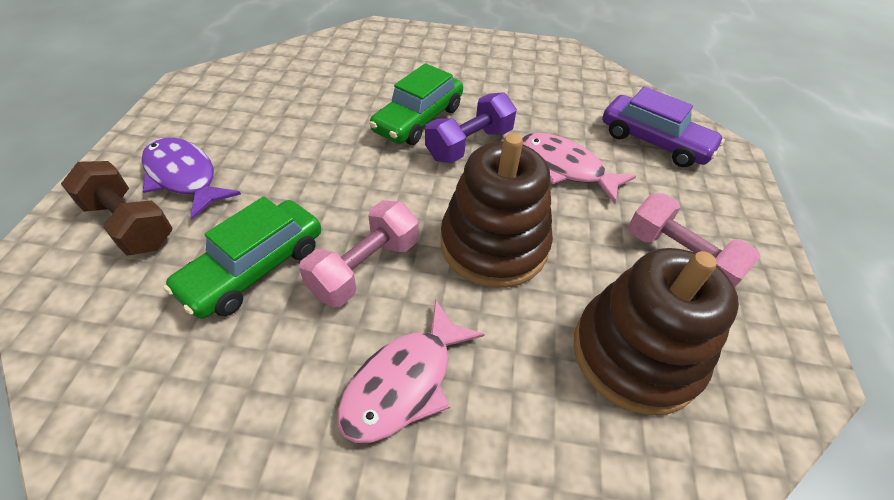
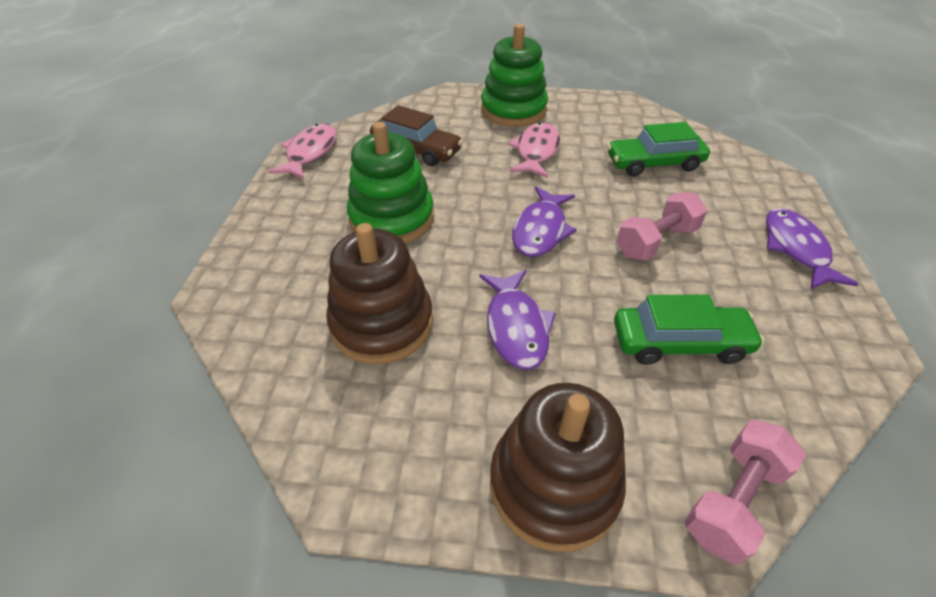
brown car: 0 -> 1
brown dumbbell: 1 -> 0
green stacking toy: 0 -> 2
purple car: 1 -> 0
purple dumbbell: 1 -> 0
purple fish: 1 -> 3

